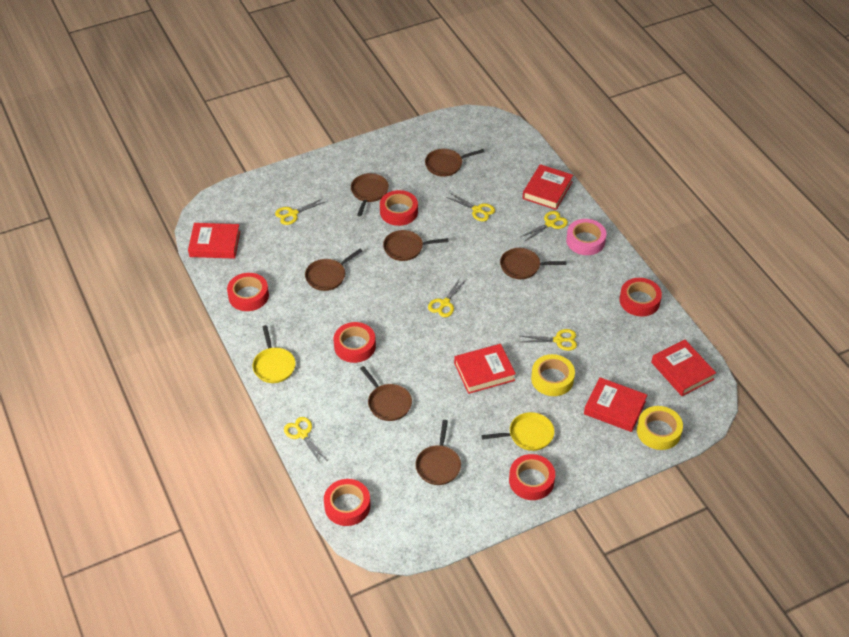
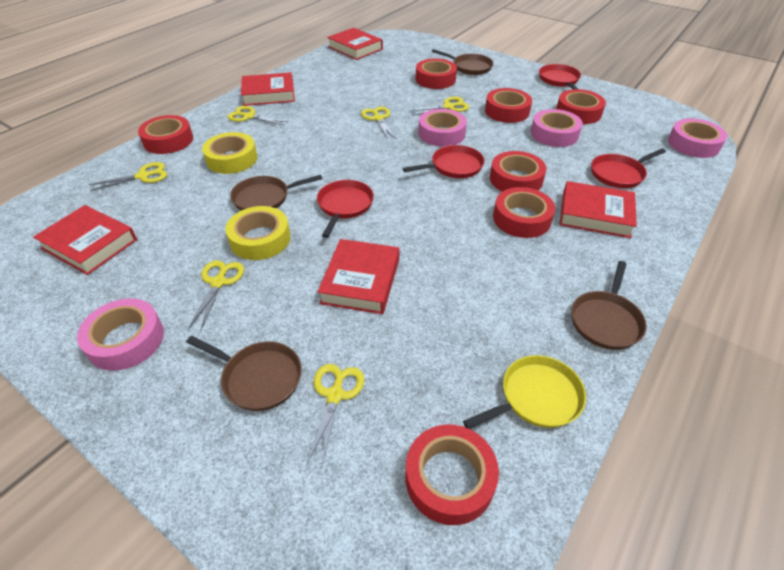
brown pan: 7 -> 4
pink tape: 1 -> 4
red pan: 0 -> 4
red tape: 6 -> 7
yellow pan: 2 -> 1

